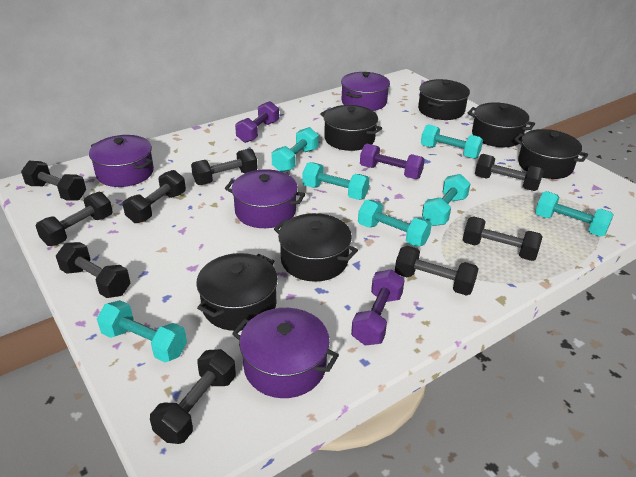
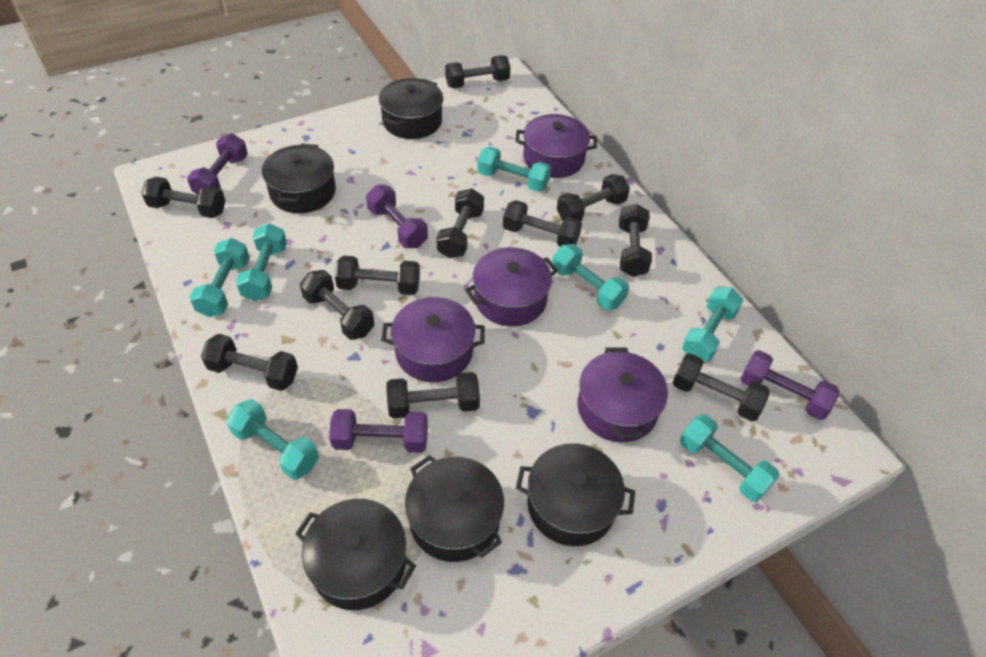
black dumbbell: 9 -> 11
black pot: 6 -> 5
purple dumbbell: 3 -> 4

